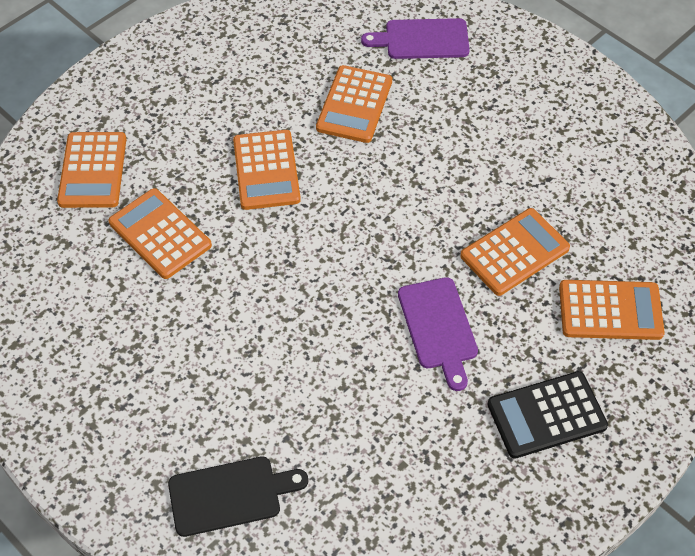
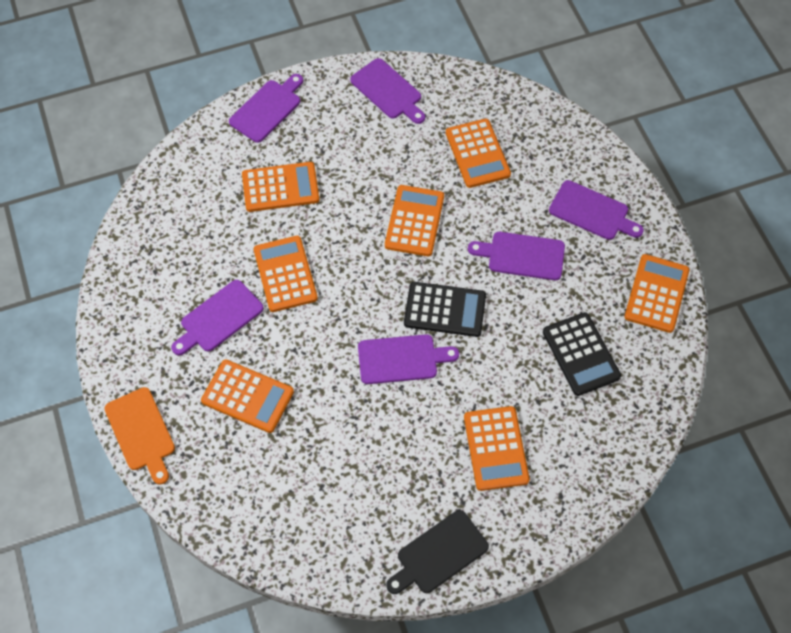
black calculator: 1 -> 2
orange calculator: 6 -> 7
orange cutting board: 0 -> 1
purple cutting board: 2 -> 6

